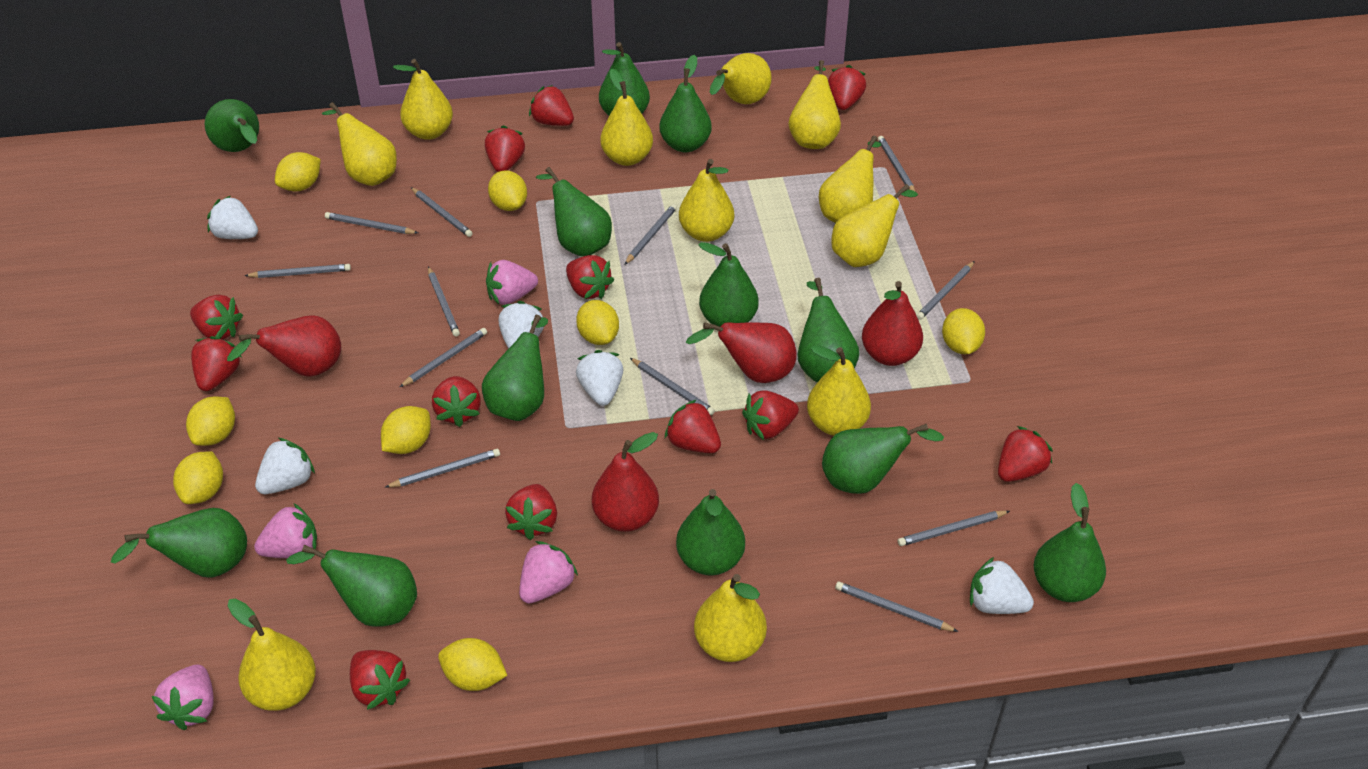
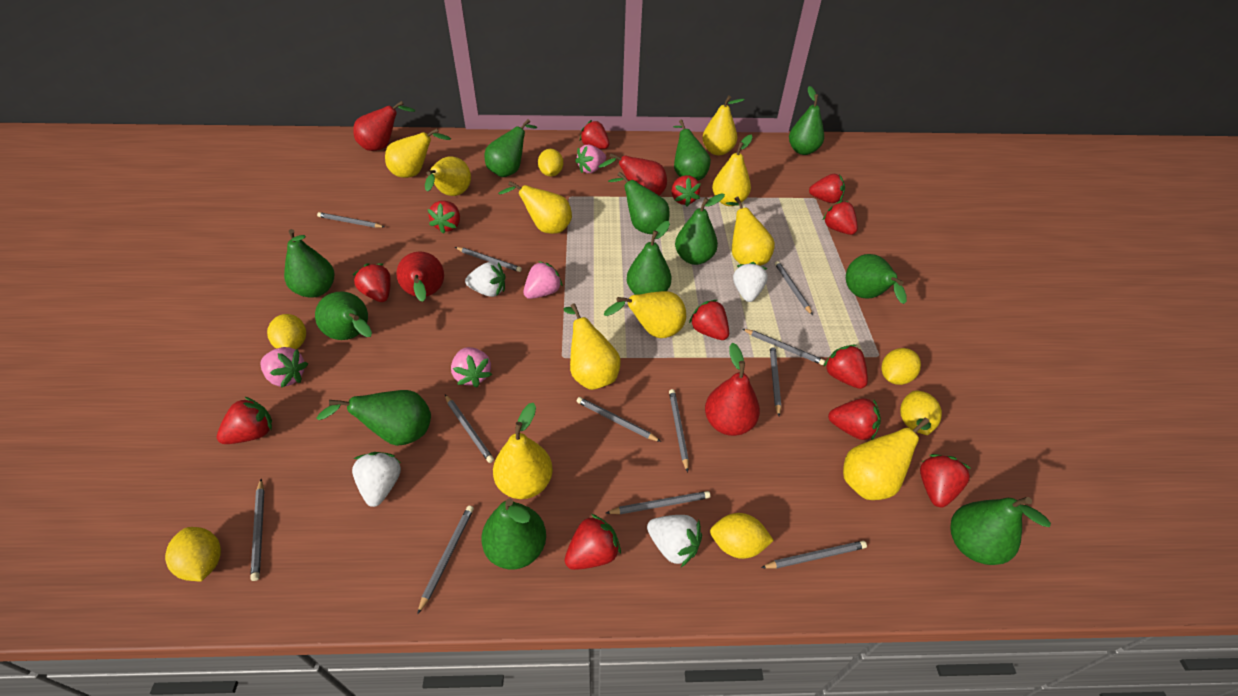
white strawberry: 5 -> 4
yellow lemon: 8 -> 6
yellow pear: 11 -> 10

